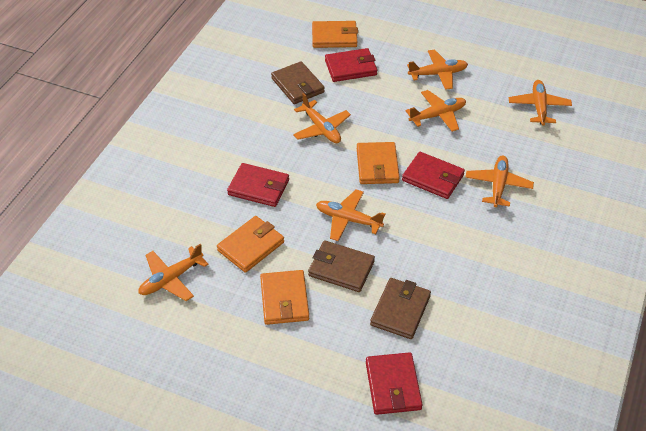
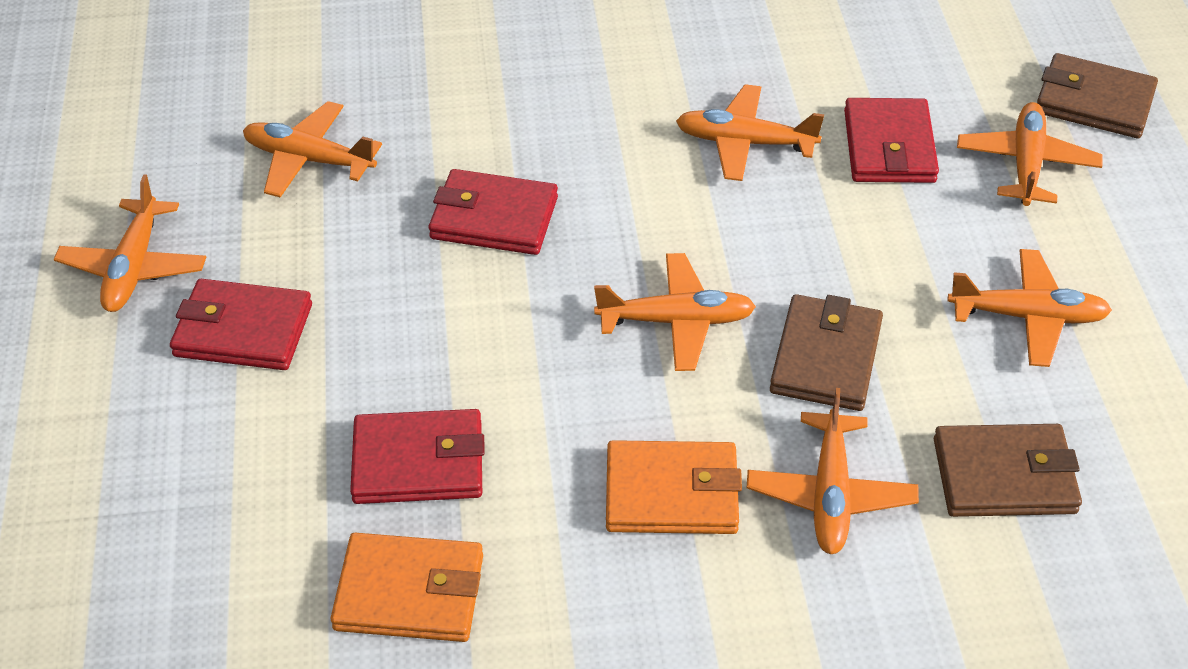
orange wallet: 4 -> 2

